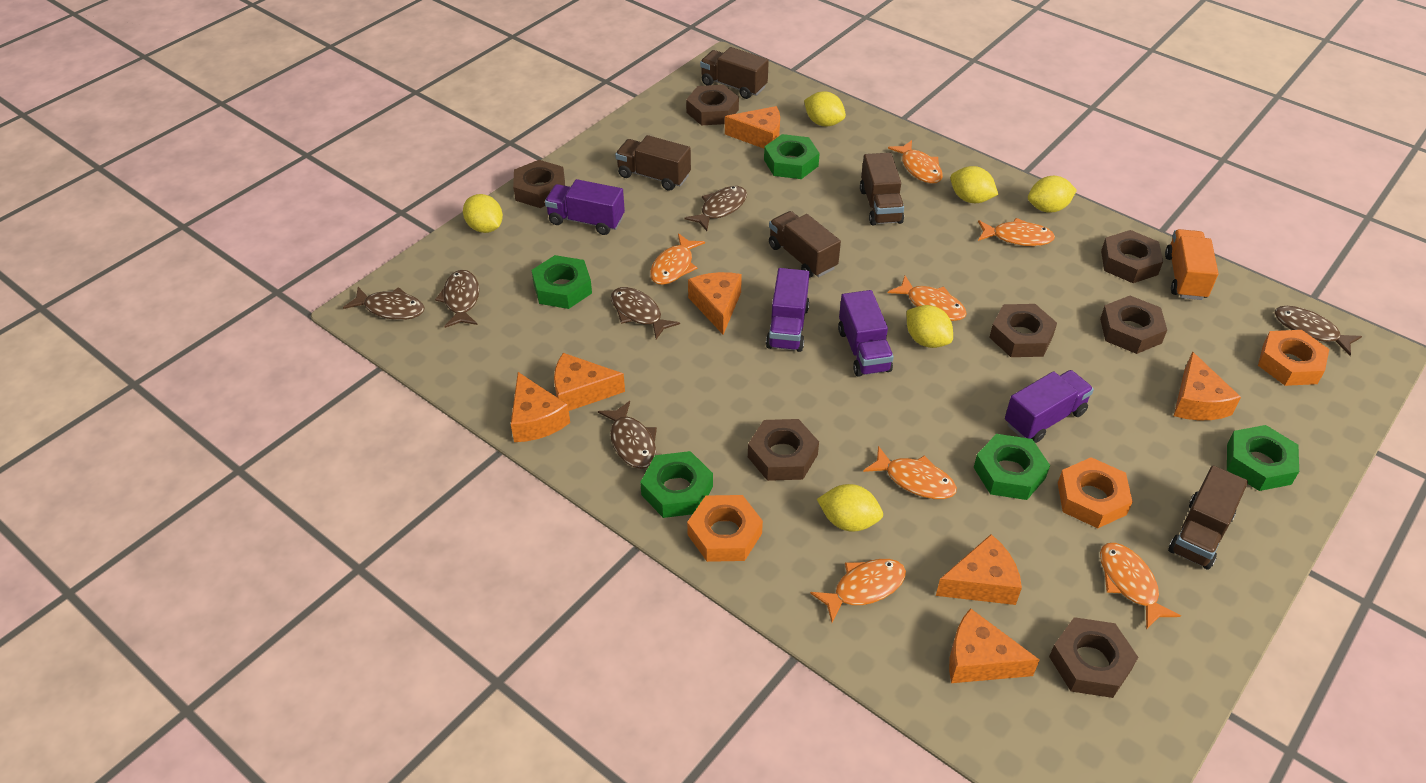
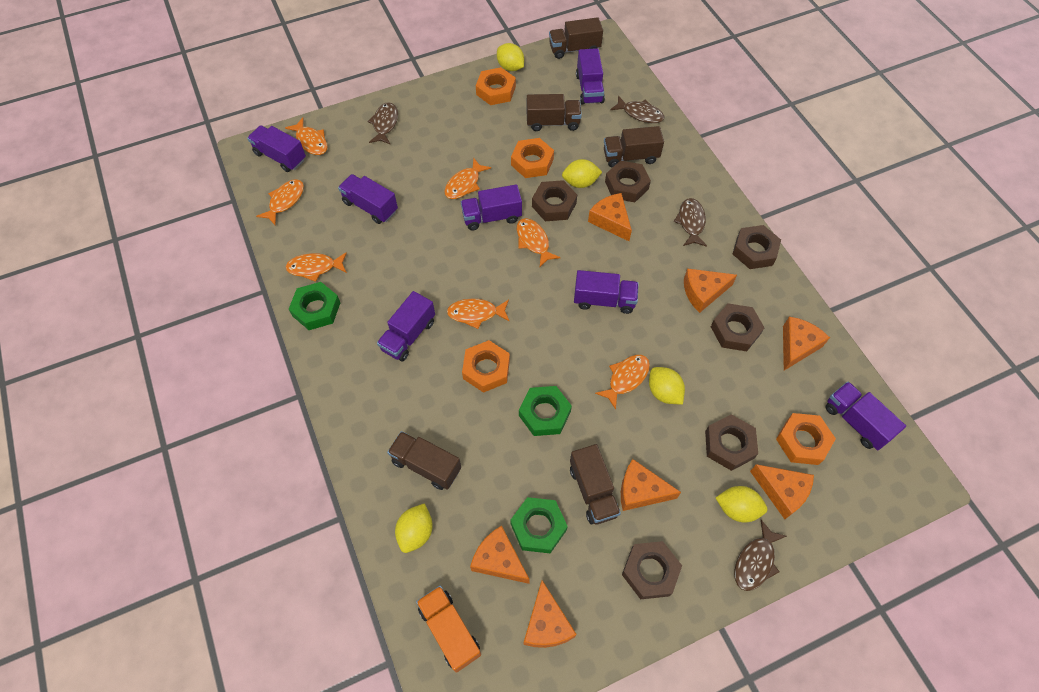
brown fish: 6 -> 4
brown nut: 7 -> 6
green nut: 5 -> 3
orange nut: 3 -> 4
purple truck: 4 -> 7
yellow lemon: 6 -> 5

